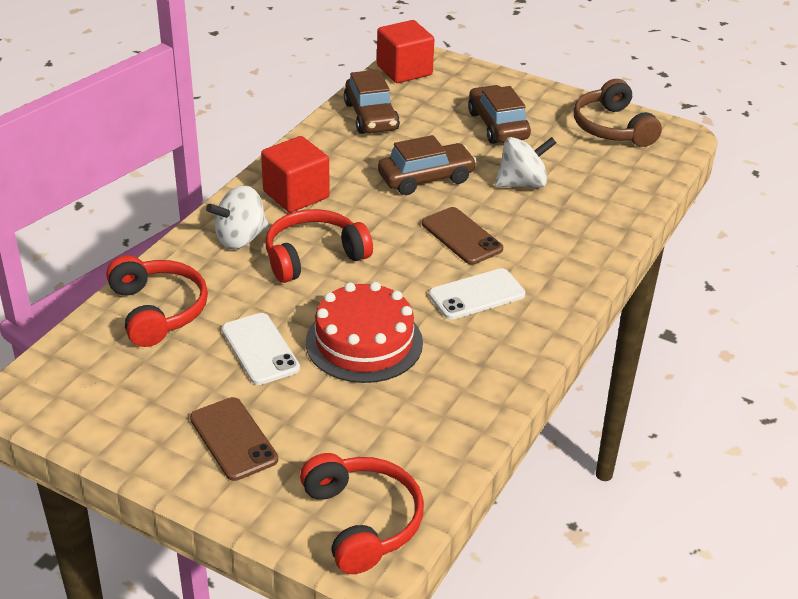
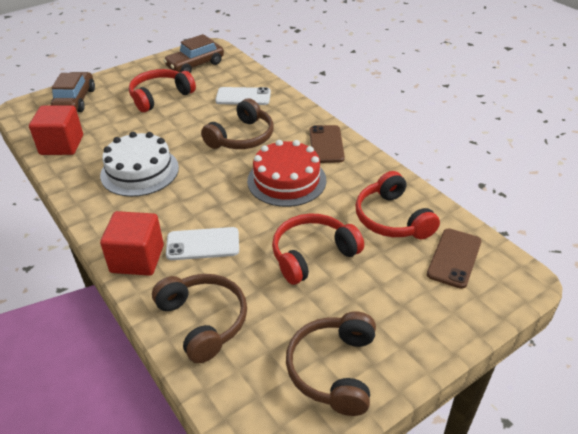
brown car: 3 -> 2
brown headphones: 1 -> 3
white cake: 0 -> 1
white spinning top: 2 -> 0

